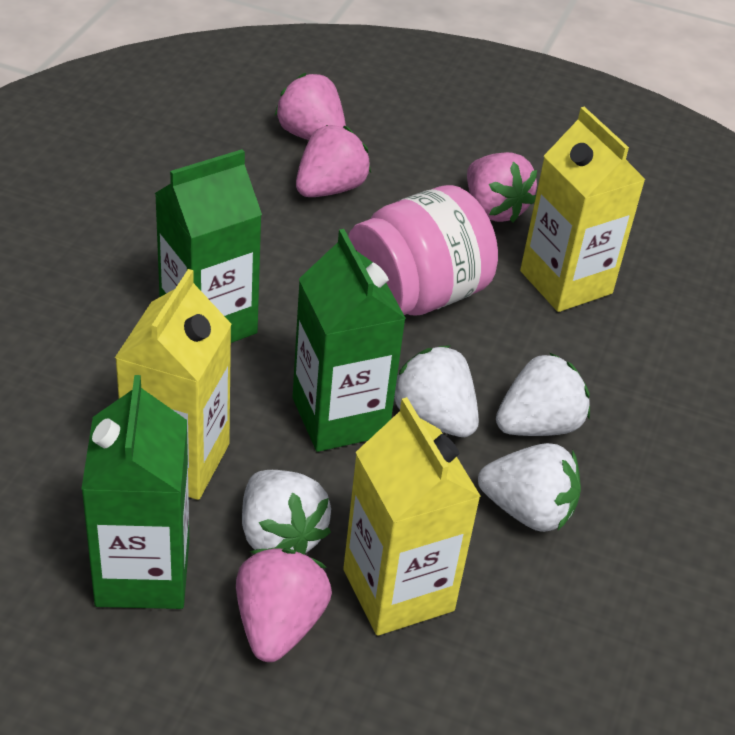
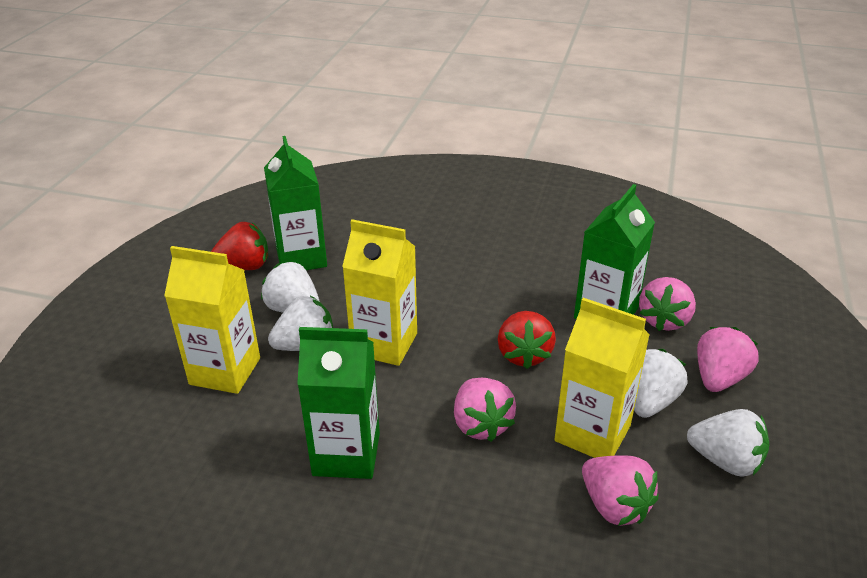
pink jar: 1 -> 0
red strawberry: 0 -> 2

